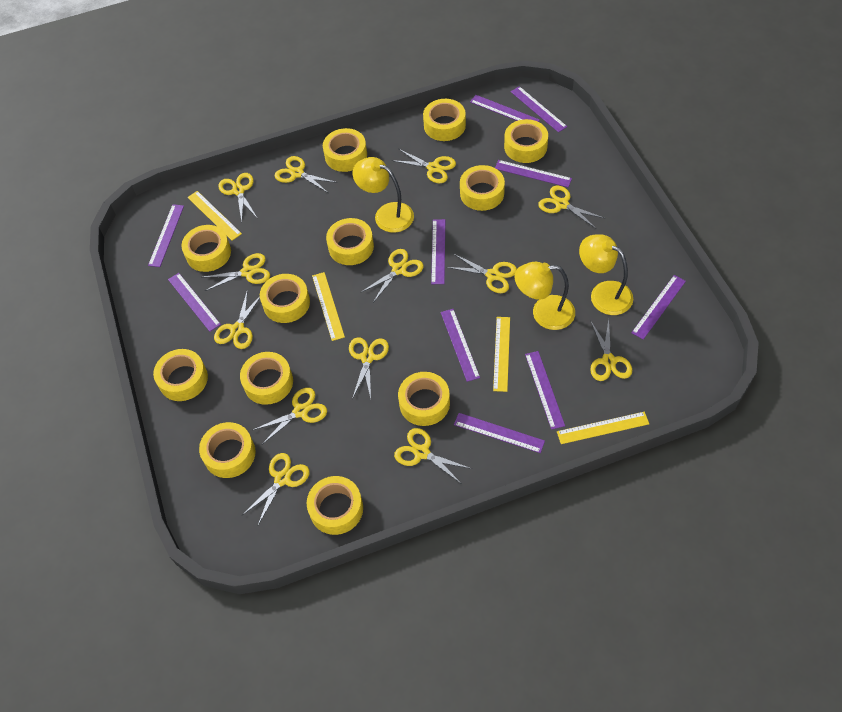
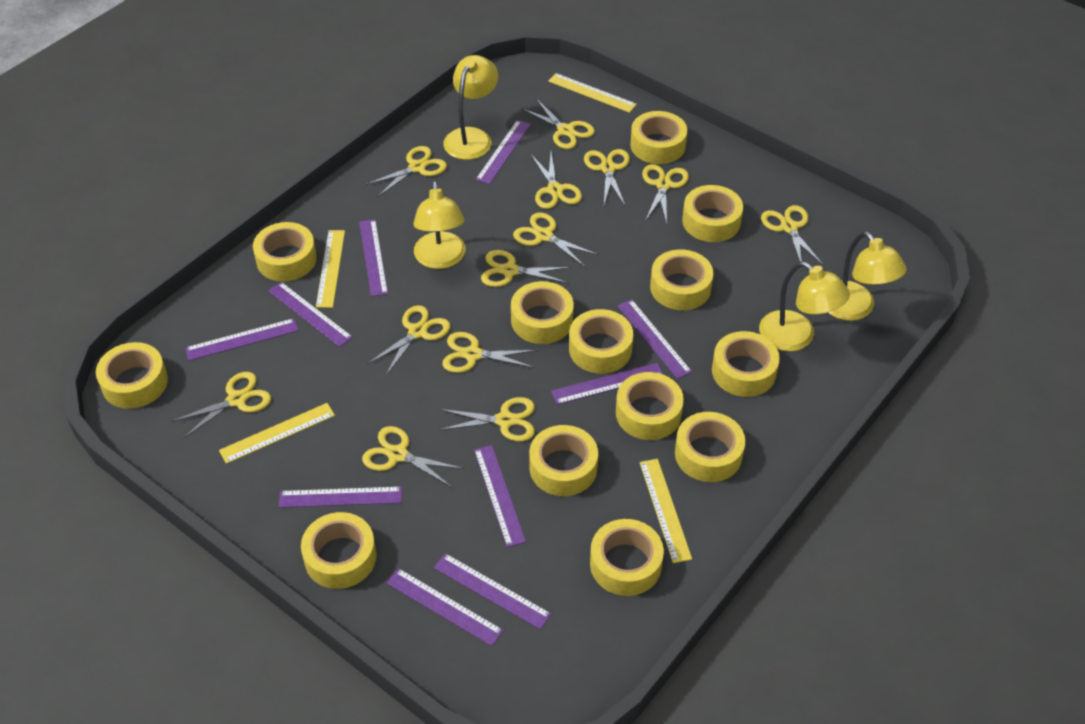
yellow lamp: 3 -> 4
yellow tape: 12 -> 13

